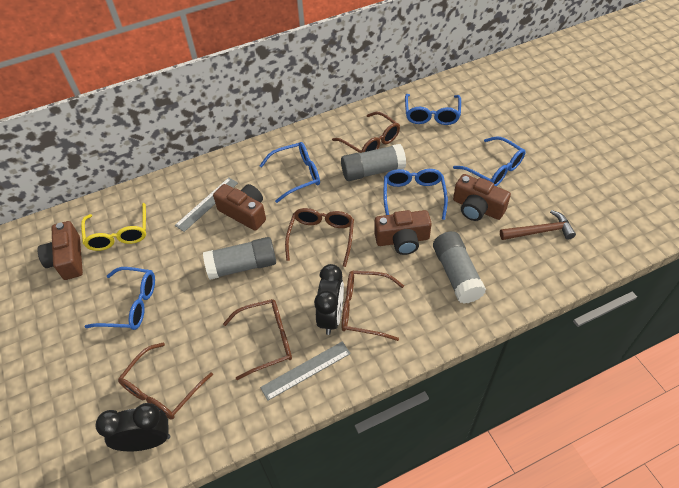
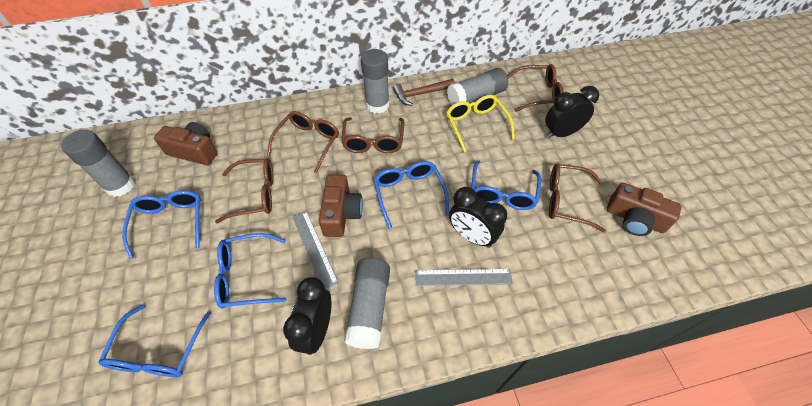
black clock: 2 -> 3
brown camera: 4 -> 3
grey glue stick: 3 -> 4

